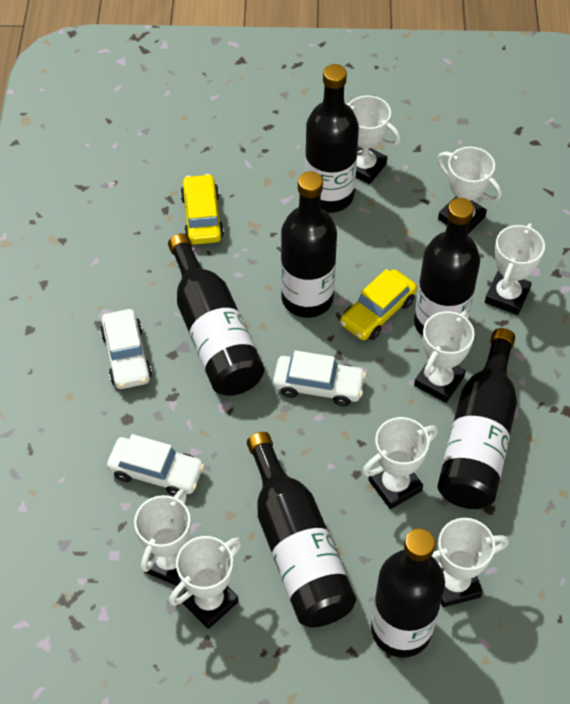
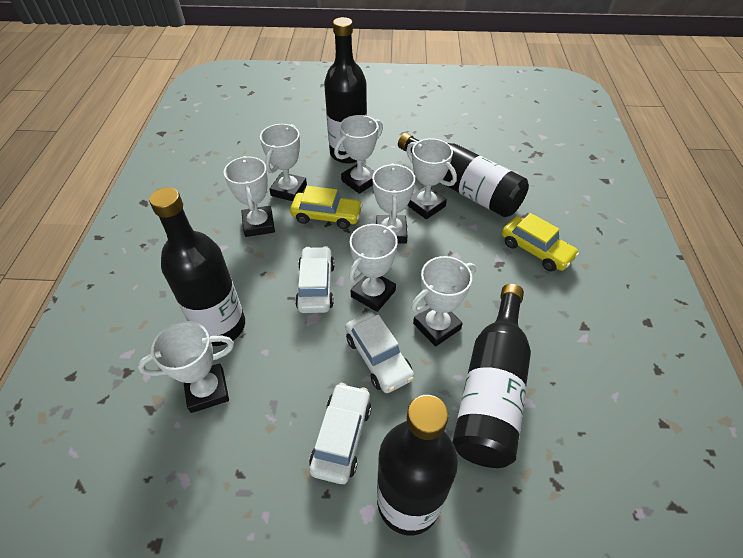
black bottle: 7 -> 5

